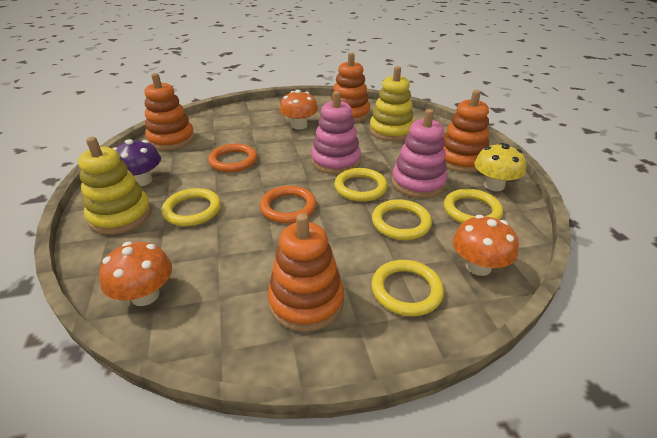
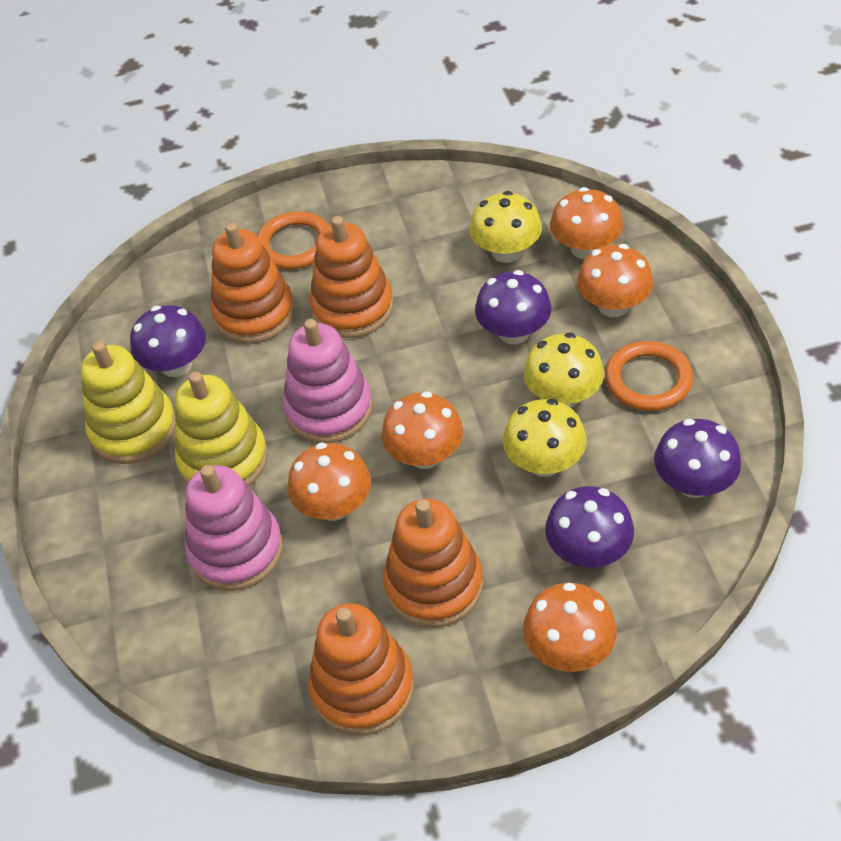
orange mushroom: 3 -> 5
purple mushroom: 1 -> 4
yellow mushroom: 1 -> 3
yellow ring: 5 -> 0

